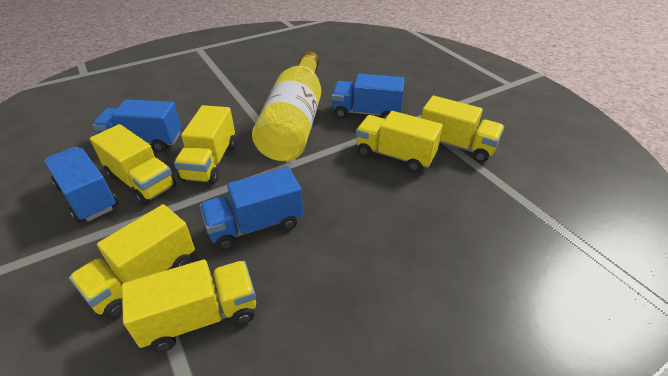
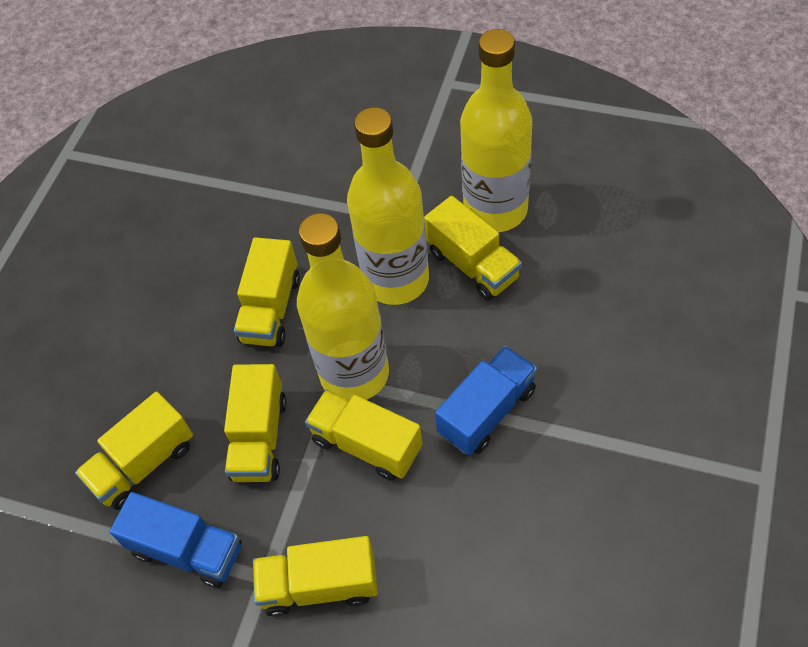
blue truck: 4 -> 2
yellow bottle: 1 -> 3

